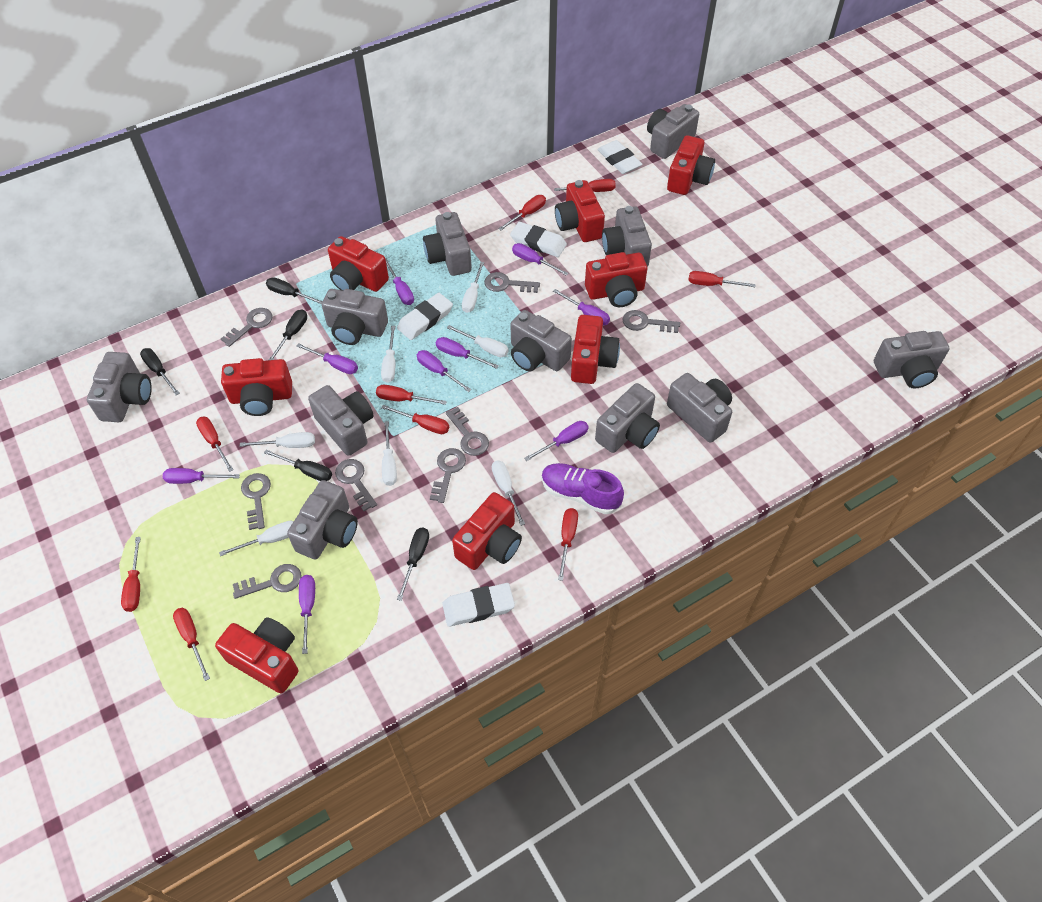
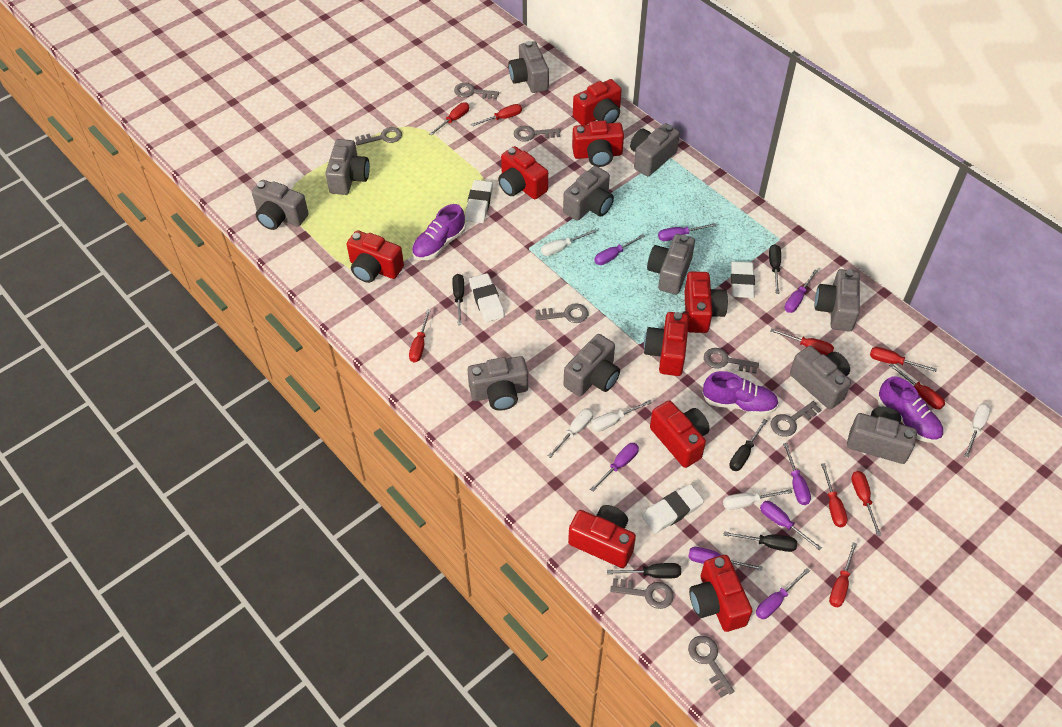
purple screwdriver: 9 -> 8
purple shoe: 1 -> 3
red camera: 8 -> 9
white screwdriver: 7 -> 5

